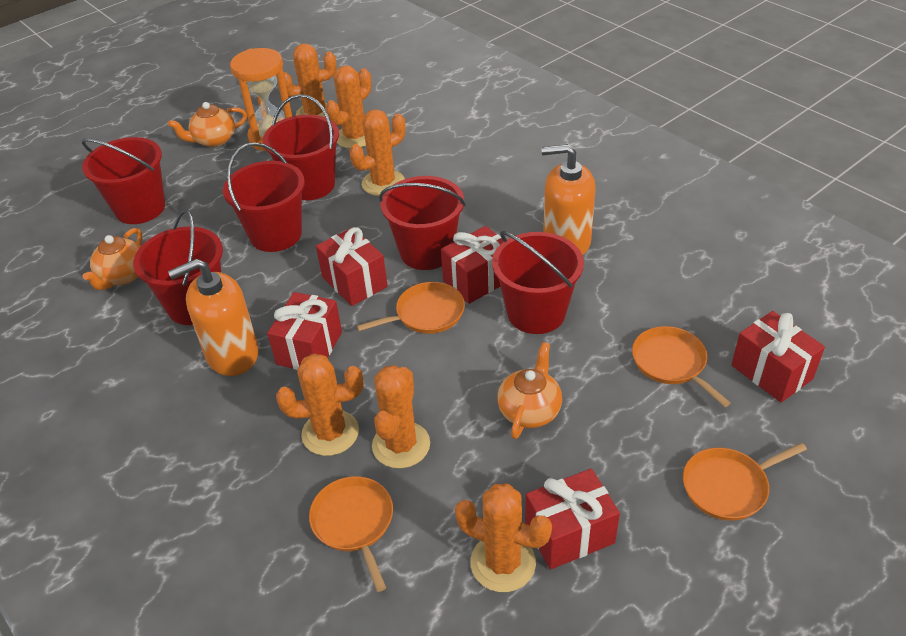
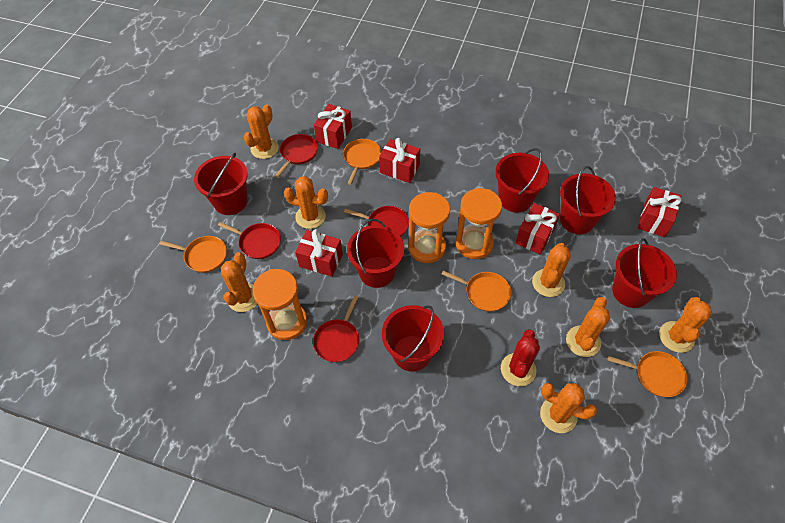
orange cactus: 6 -> 7
orange hourglass: 1 -> 3
orange soap dispenser: 2 -> 0
orange teapot: 3 -> 0
red cactus: 0 -> 1
red pan: 0 -> 4

